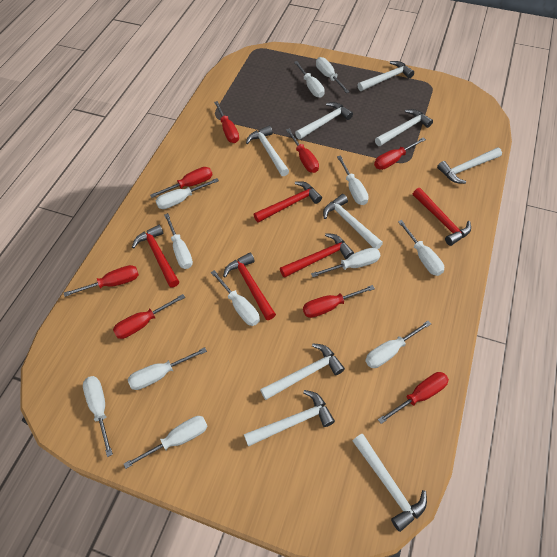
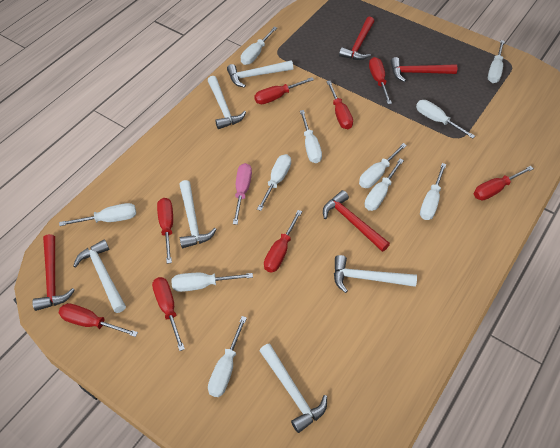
pink screwdriver: 0 -> 1
red hammer: 5 -> 4
white hammer: 9 -> 6
white screwdriver: 12 -> 11

